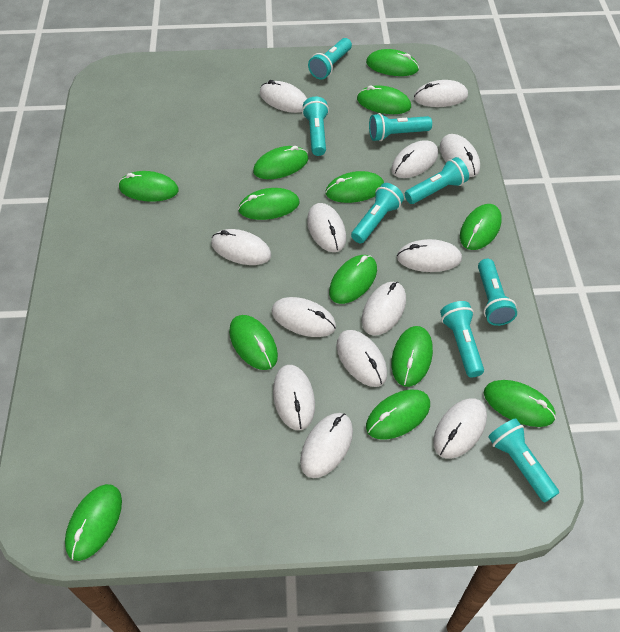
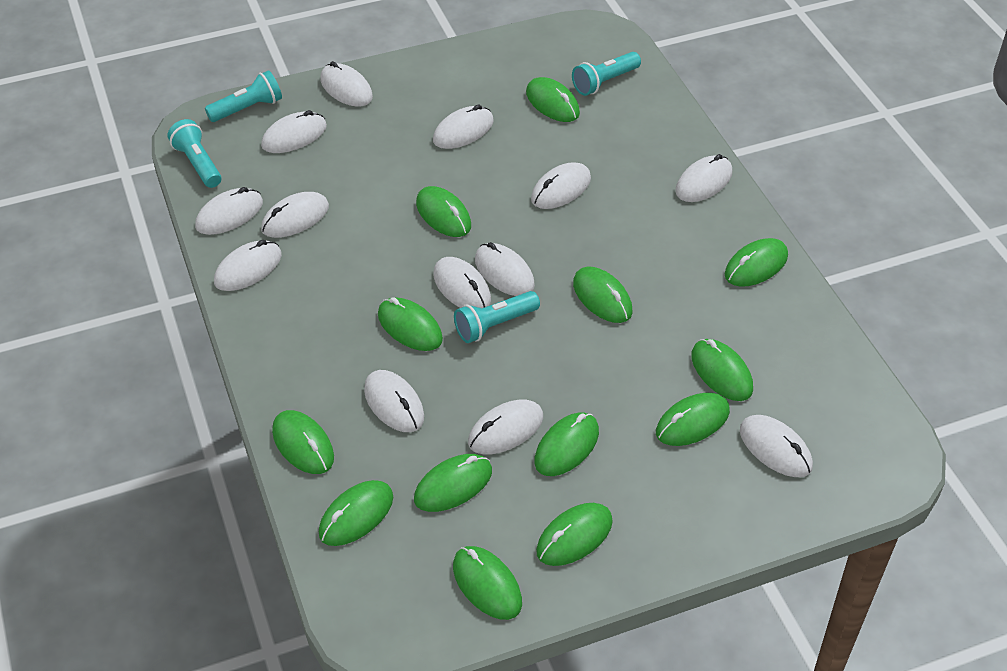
turquoise flashlight: 8 -> 4

